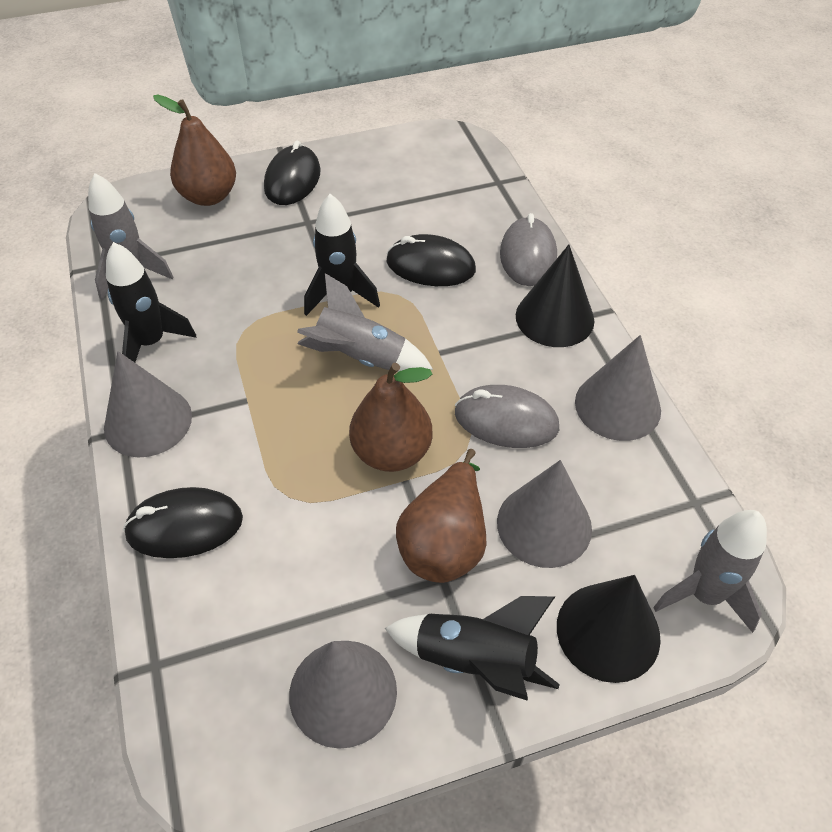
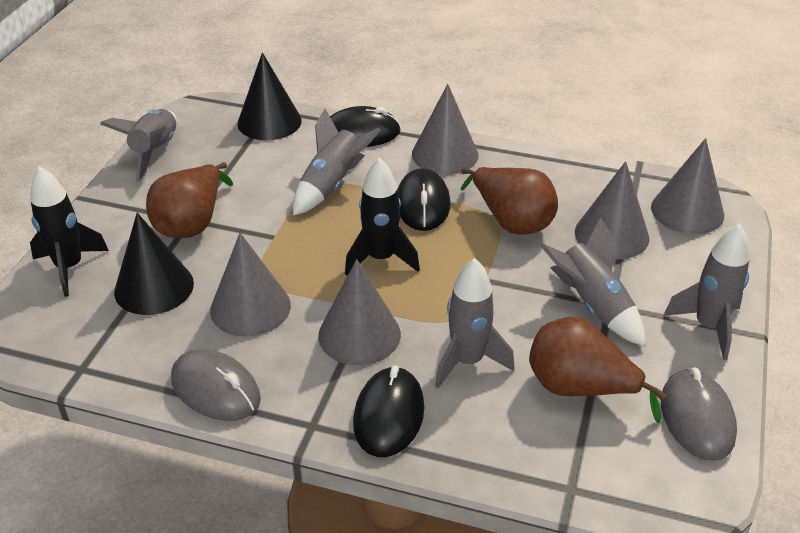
black rocket: 3 -> 2
grey cone: 4 -> 5
grey rocket: 3 -> 5

